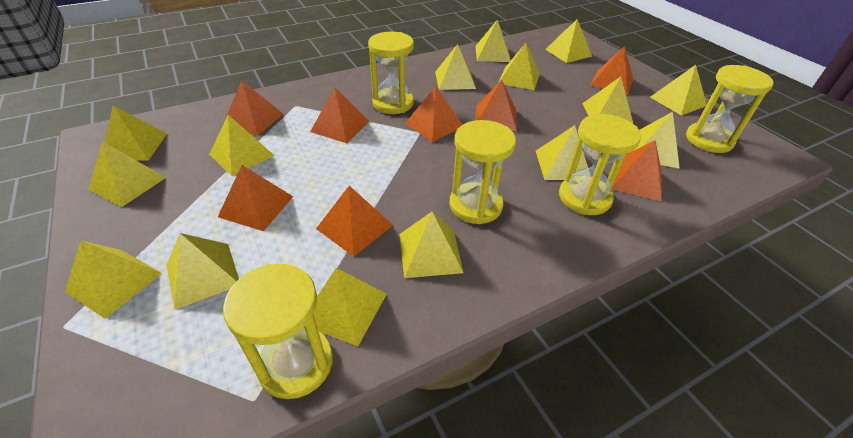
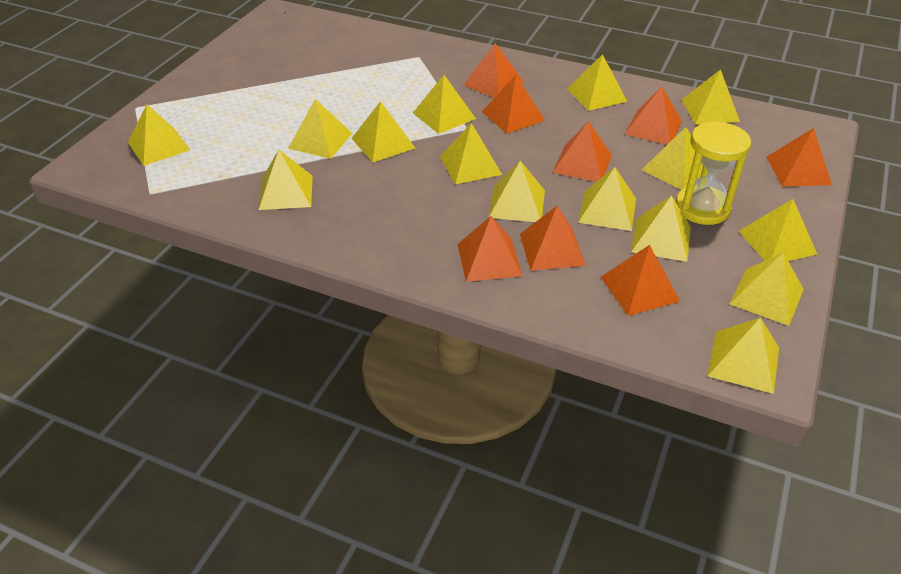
yellow hourglass: 5 -> 1

